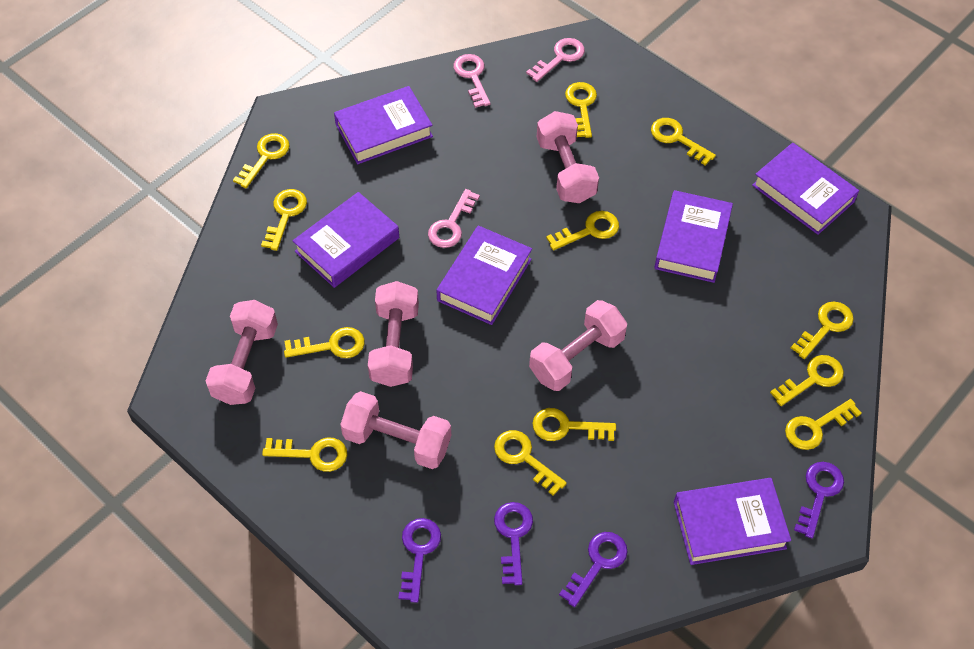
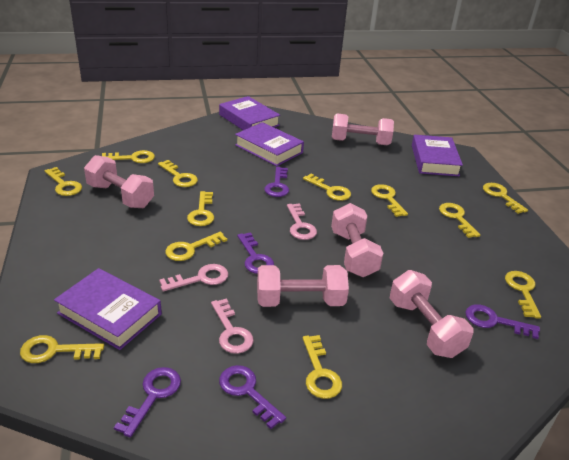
purple book: 6 -> 4
purple key: 4 -> 5

